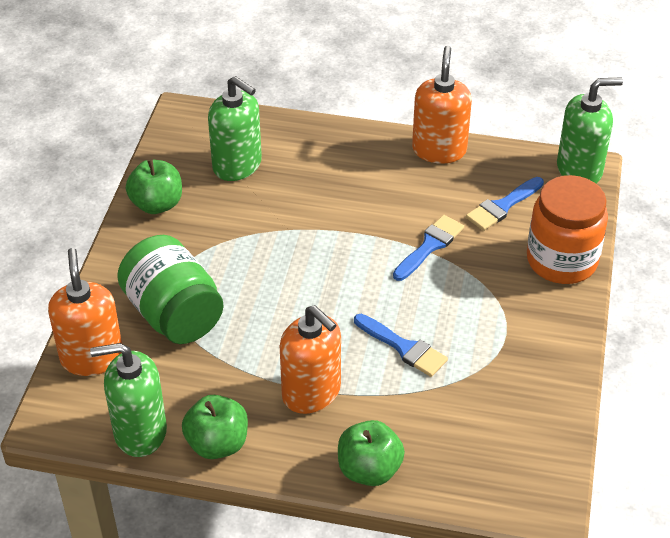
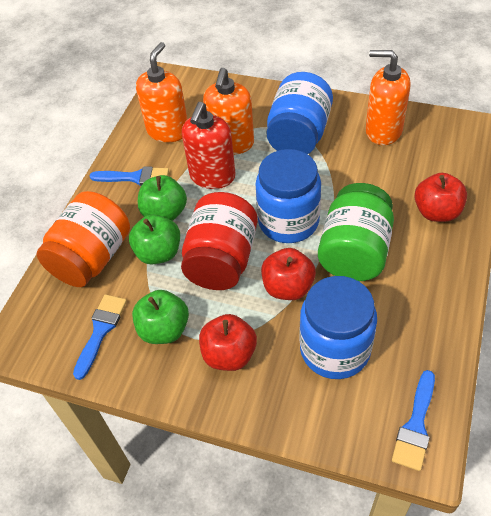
blue jar: 0 -> 3
green soap dispenser: 3 -> 0
red apple: 0 -> 3
red jar: 0 -> 1
red soap dispenser: 0 -> 1

